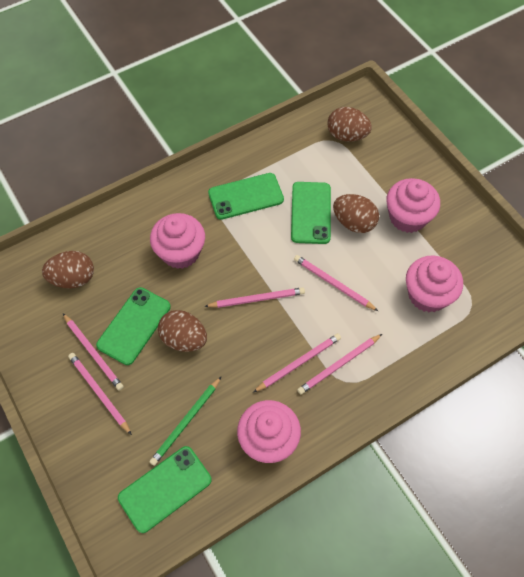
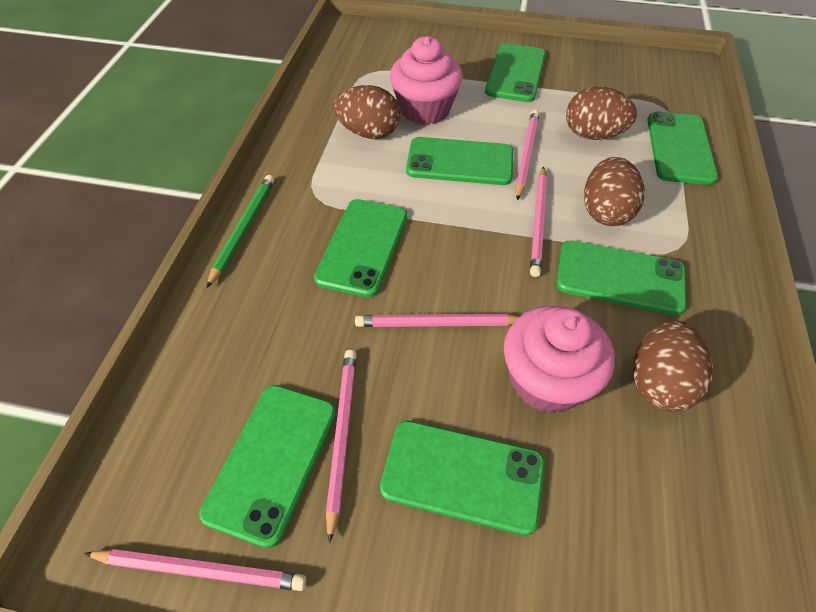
green phone: 4 -> 7
pink cupcake: 4 -> 2
pink pencil: 6 -> 5

